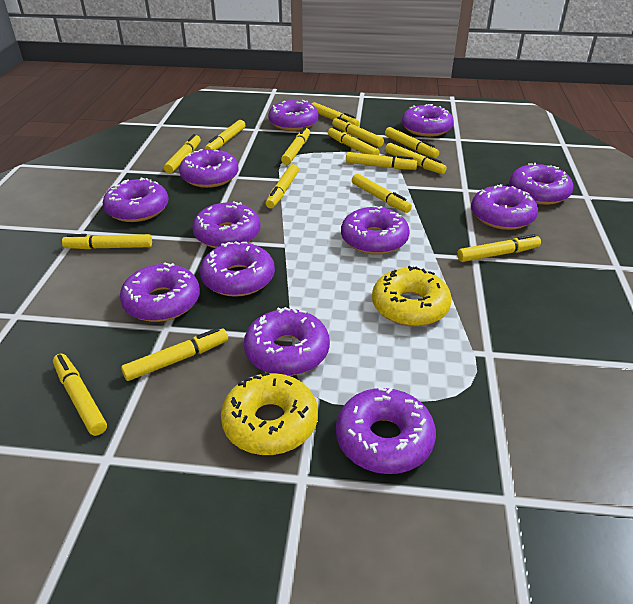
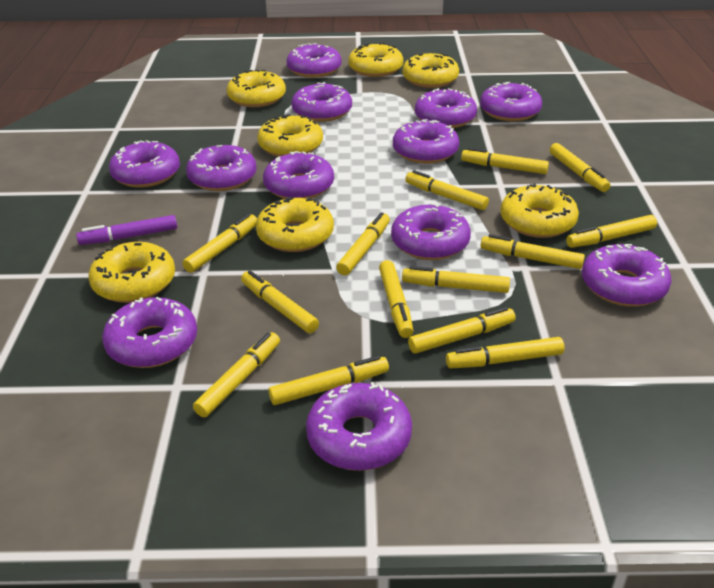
purple marker: 0 -> 1
yellow donut: 2 -> 7
yellow marker: 15 -> 14

